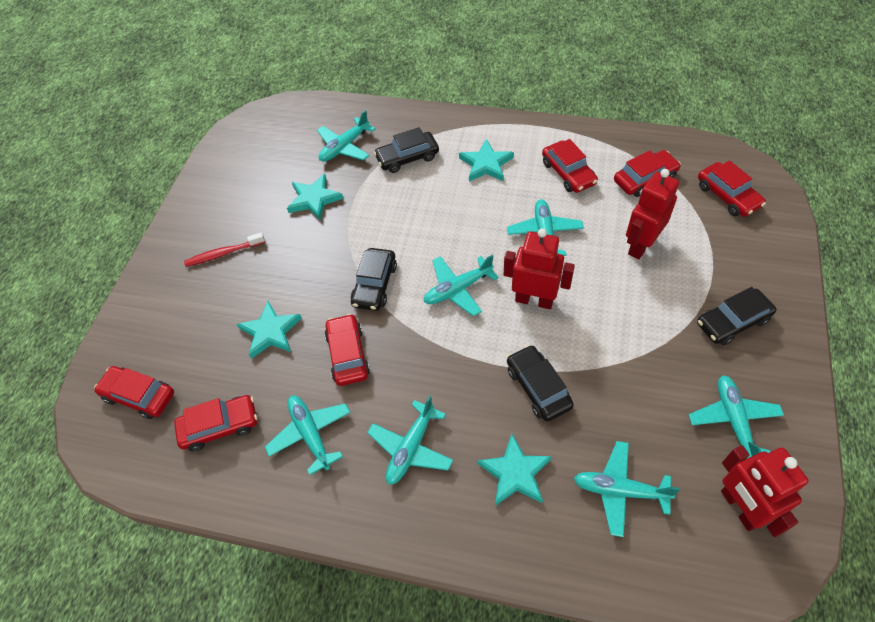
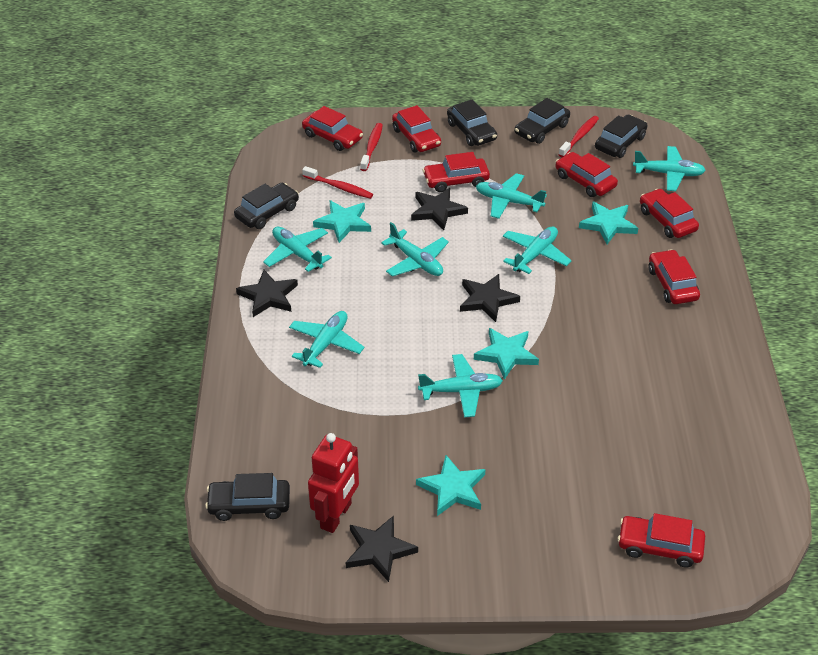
black car: 4 -> 5
black star: 0 -> 4
red car: 6 -> 7
red robot: 3 -> 1
red toothbrush: 1 -> 3

